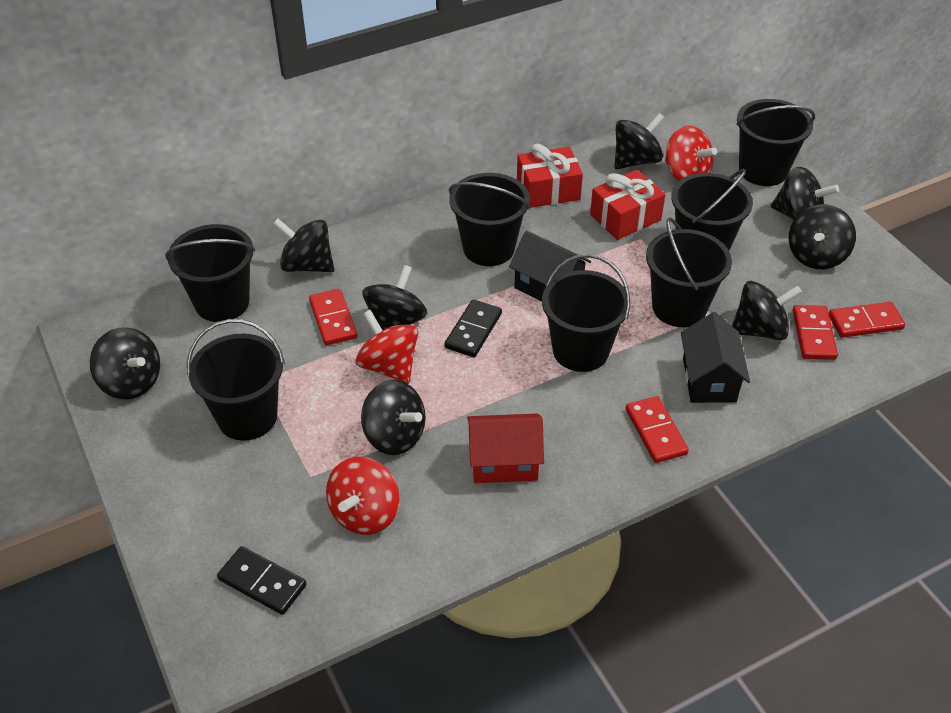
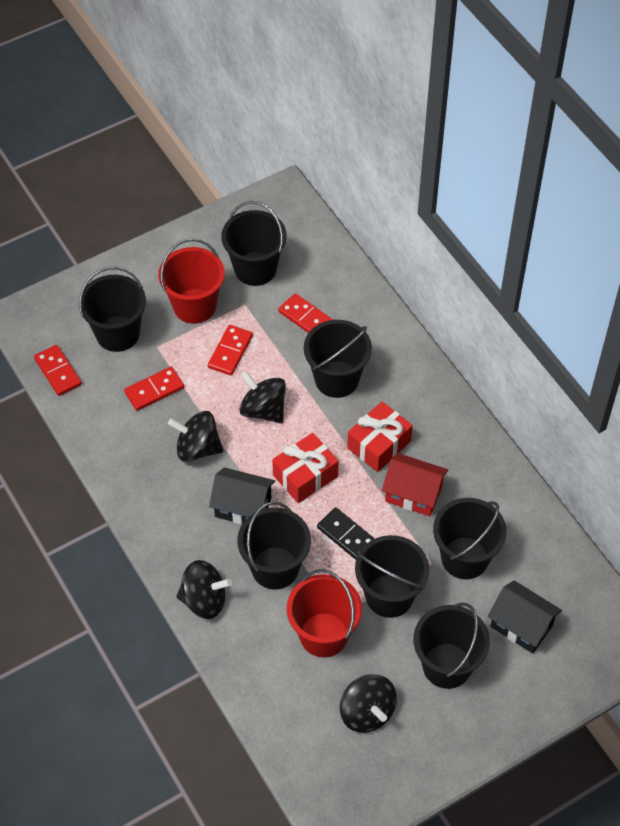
black domino: 2 -> 1
black spinning top: 8 -> 4
red bucket: 0 -> 2
red spinning top: 3 -> 0

